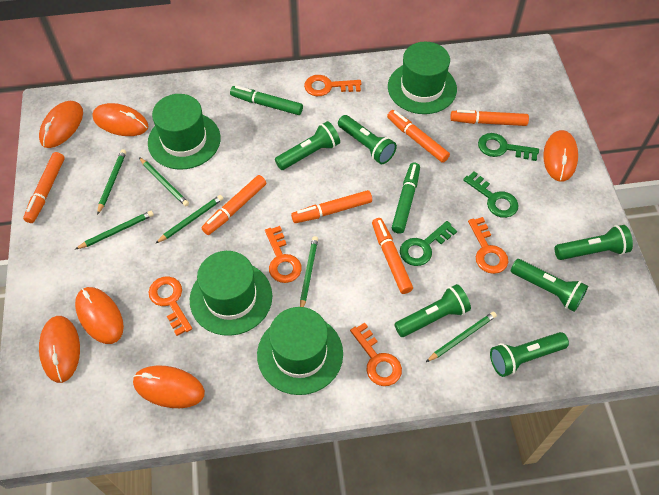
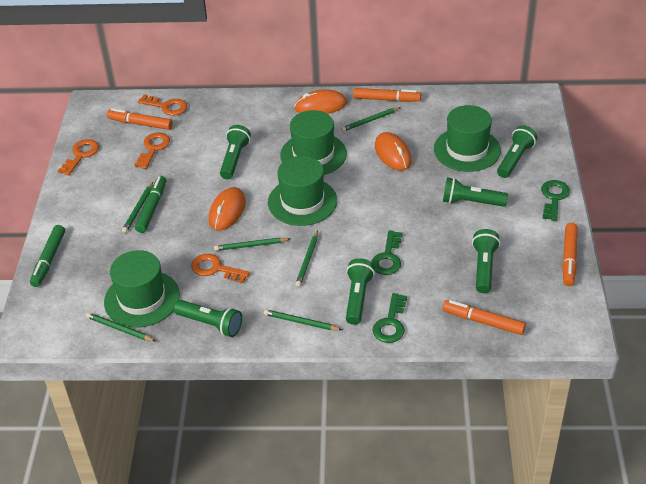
orange key: 5 -> 4
orange marker: 6 -> 4
orange mouse: 6 -> 3

